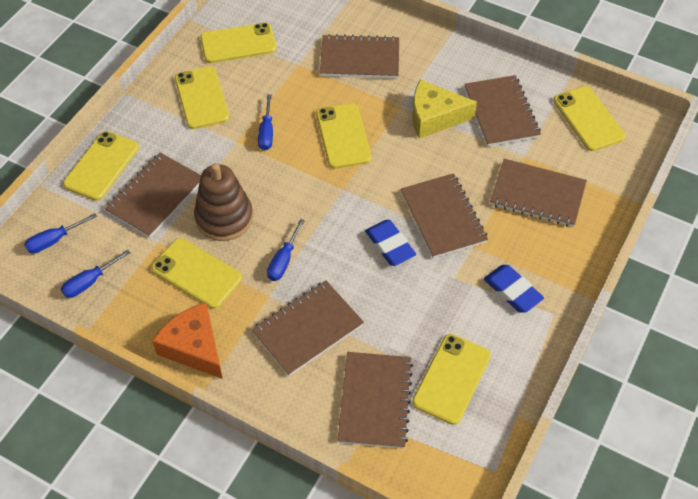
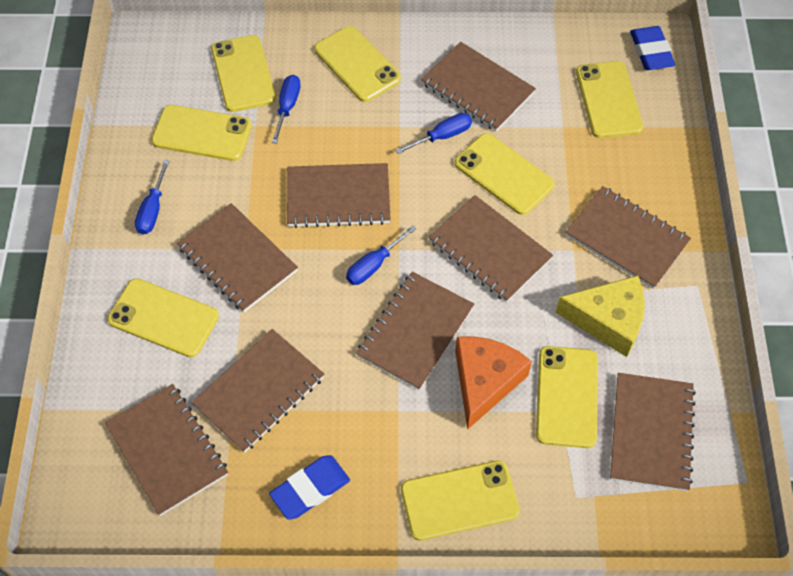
brown notebook: 7 -> 9
brown stacking toy: 1 -> 0
yellow phone: 7 -> 8

